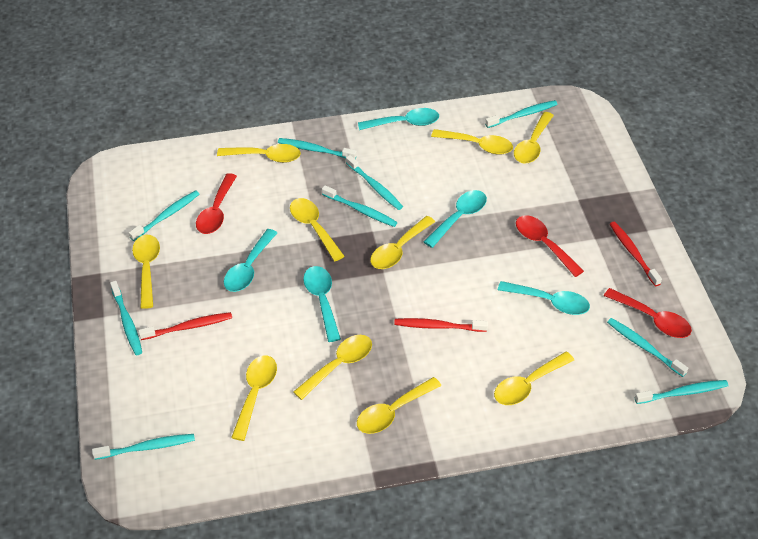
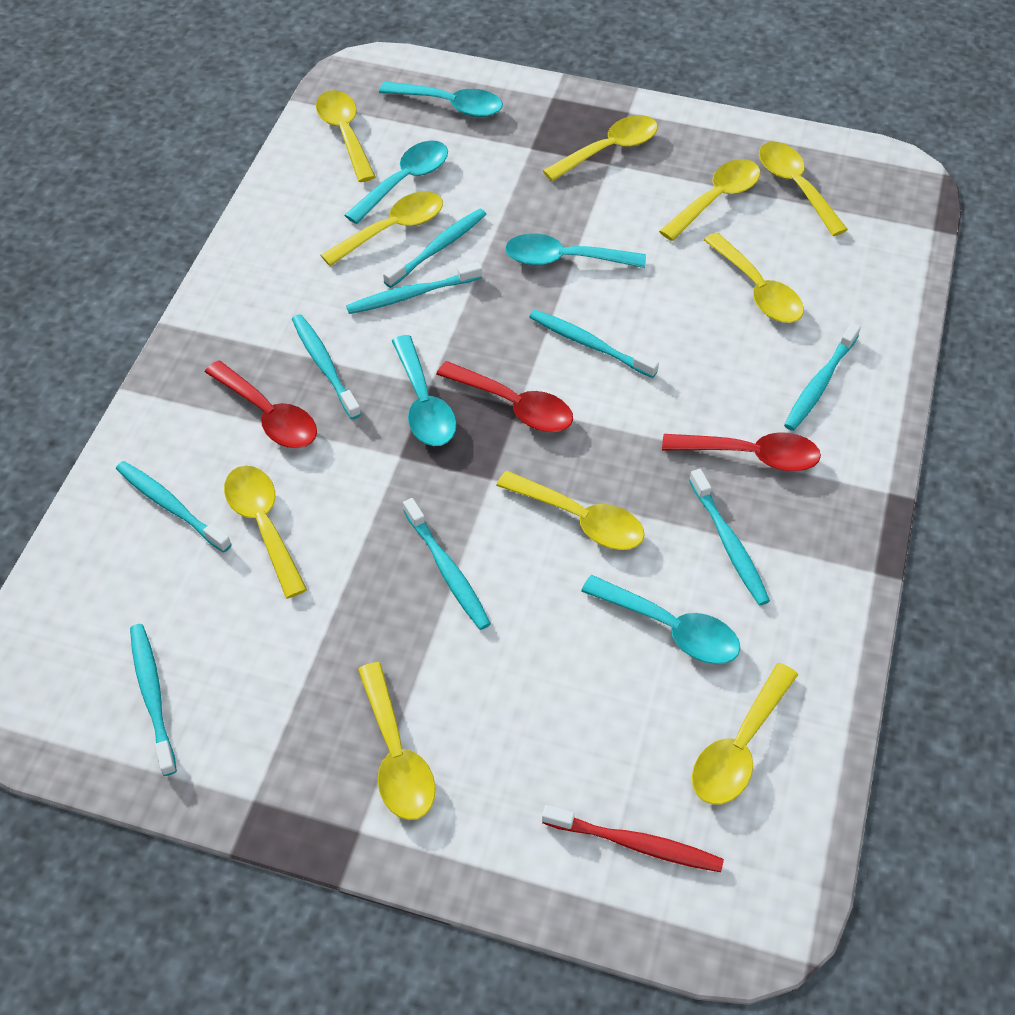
red toothbrush: 3 -> 1

